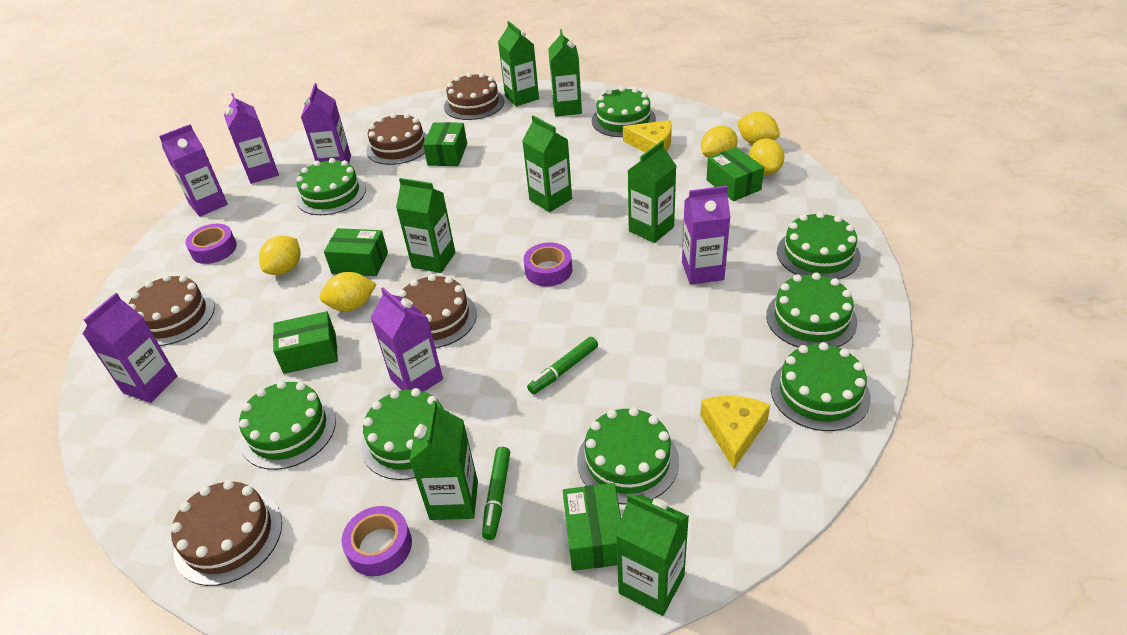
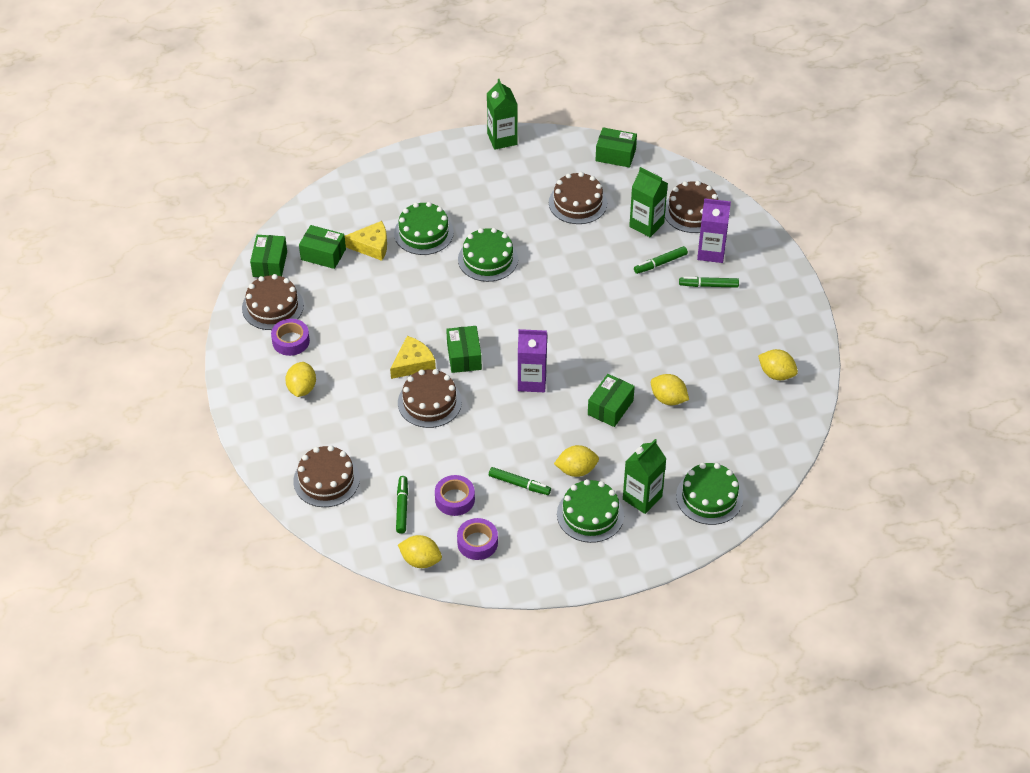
green cake: 8 -> 4
green carton: 7 -> 3
green marker: 2 -> 4
purple carton: 6 -> 2

